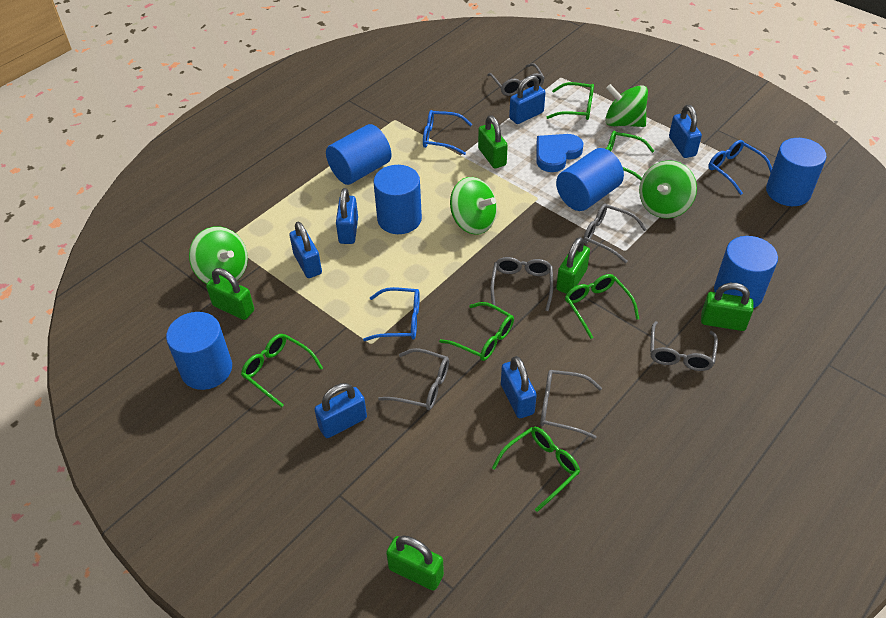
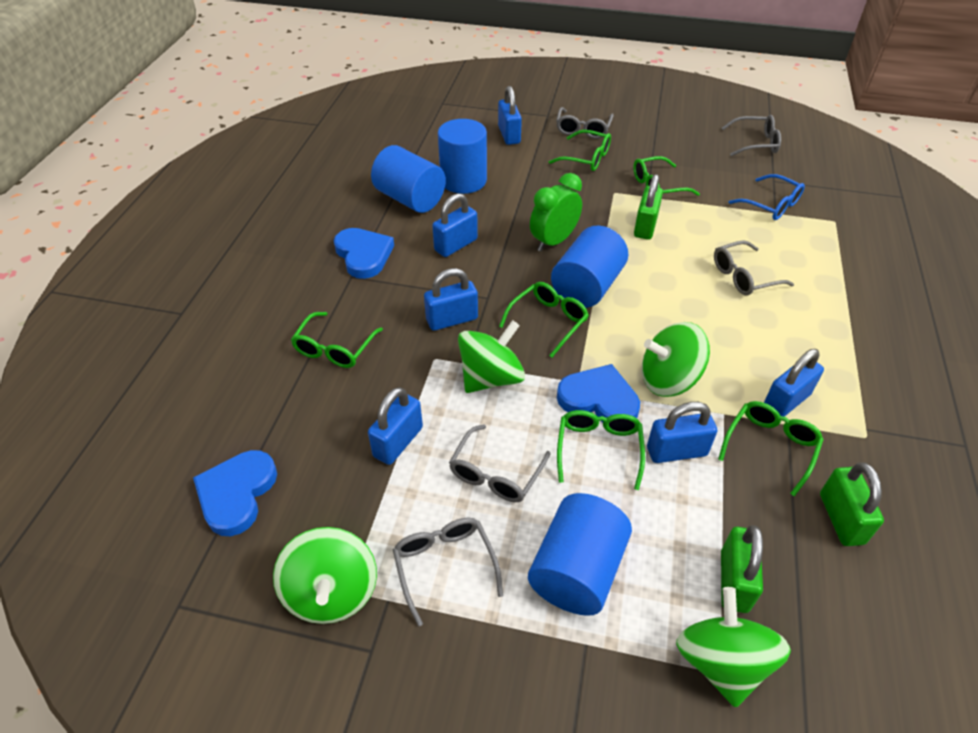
blue cylinder: 6 -> 4
blue glasses: 3 -> 1
blue heart: 1 -> 3
green clock: 0 -> 1
green padlock: 5 -> 3
grey glasses: 6 -> 5

